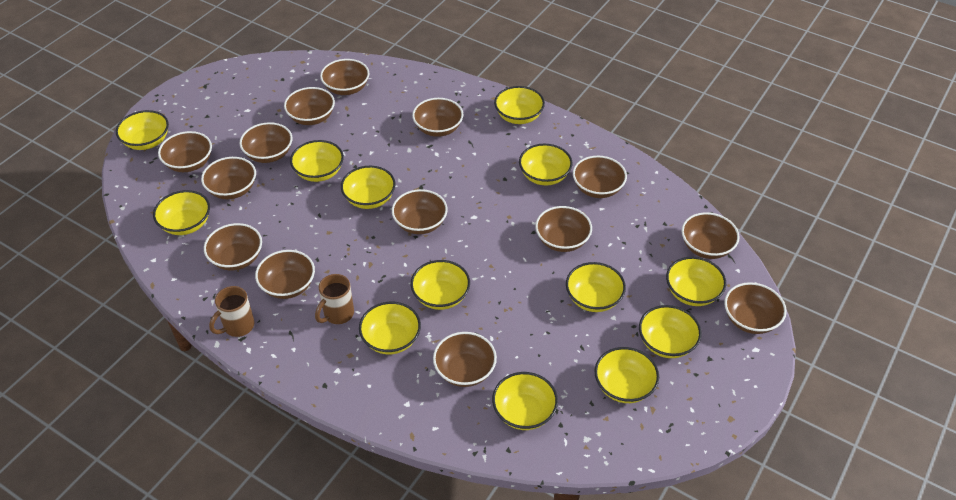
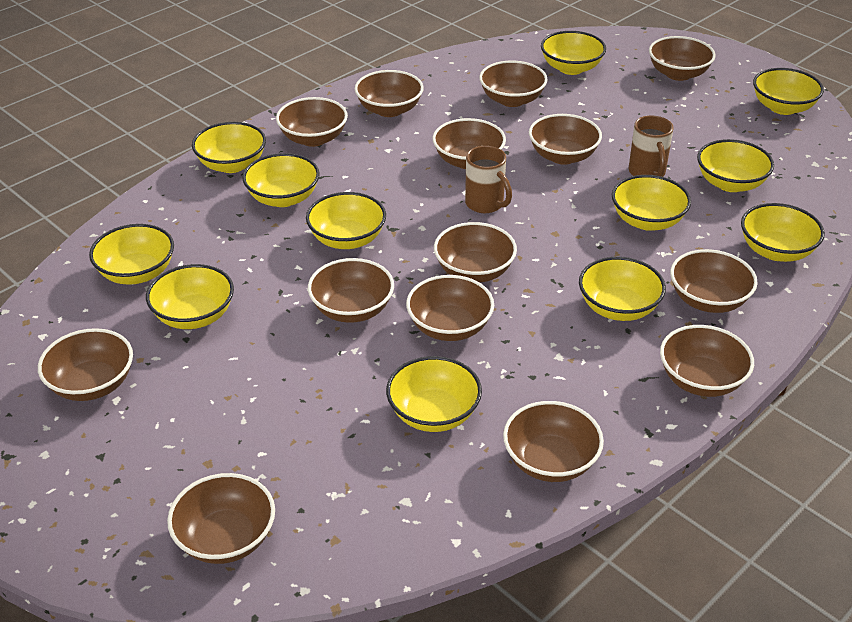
yellow bowl: 13 -> 12

